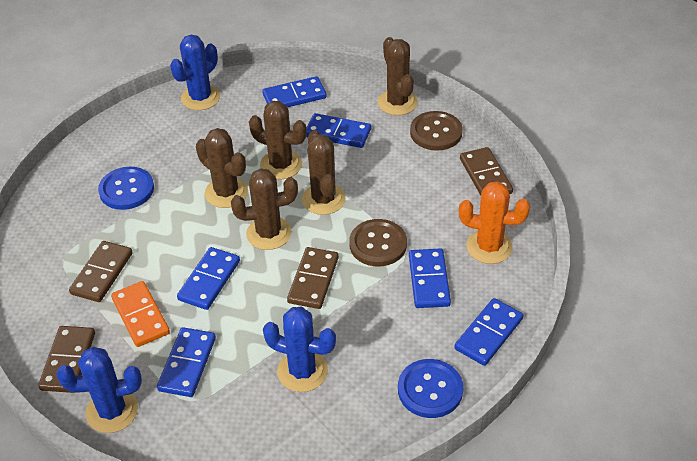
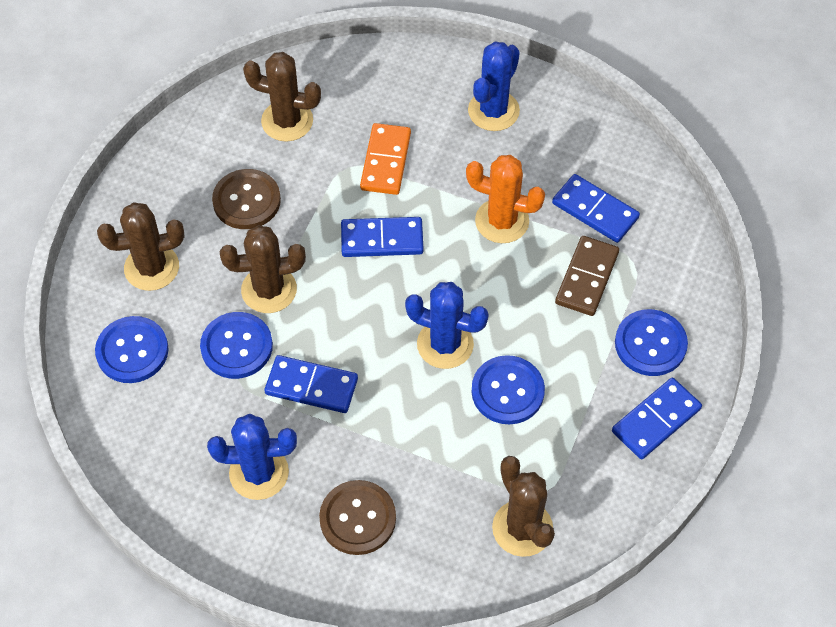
blue button: 2 -> 4
blue domino: 6 -> 4
brown cactus: 5 -> 4
brown domino: 4 -> 1

